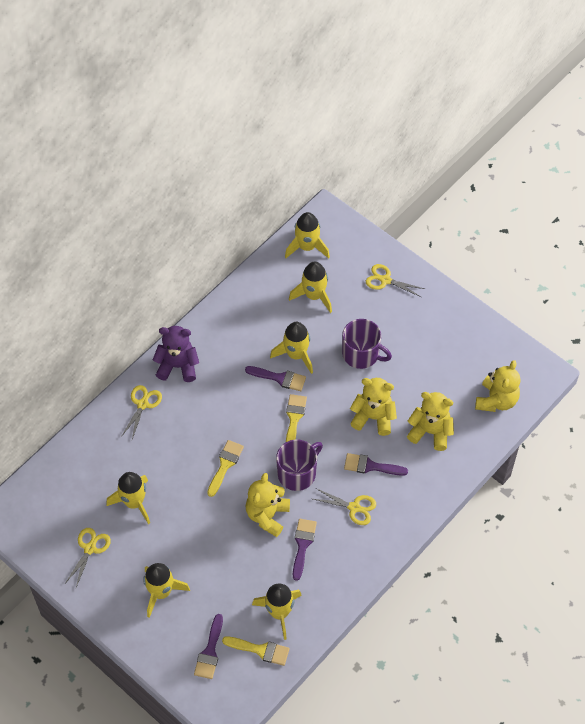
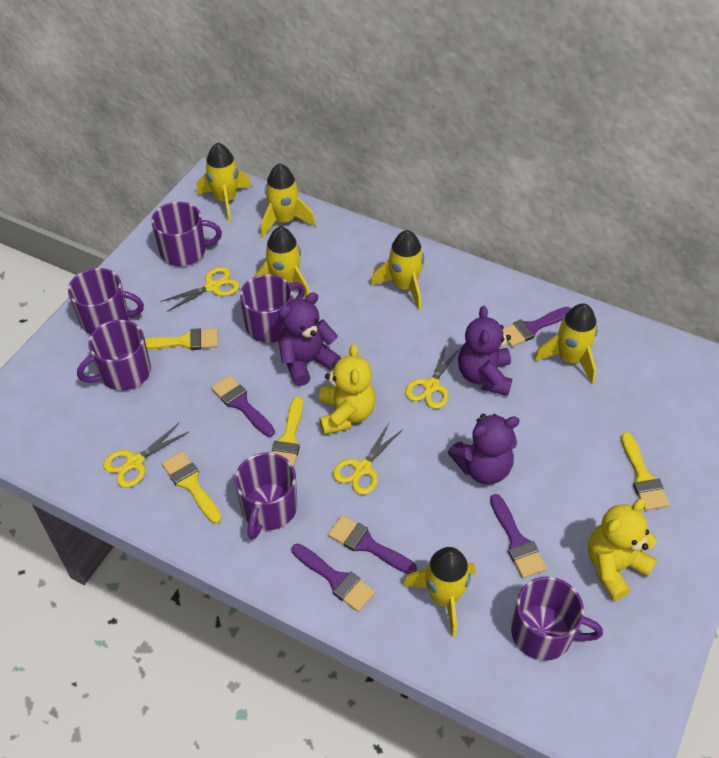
purple brush: 4 -> 5
purple mug: 2 -> 6
purple teddy bear: 1 -> 3
yellow brush: 3 -> 4
yellow teddy bear: 4 -> 2

